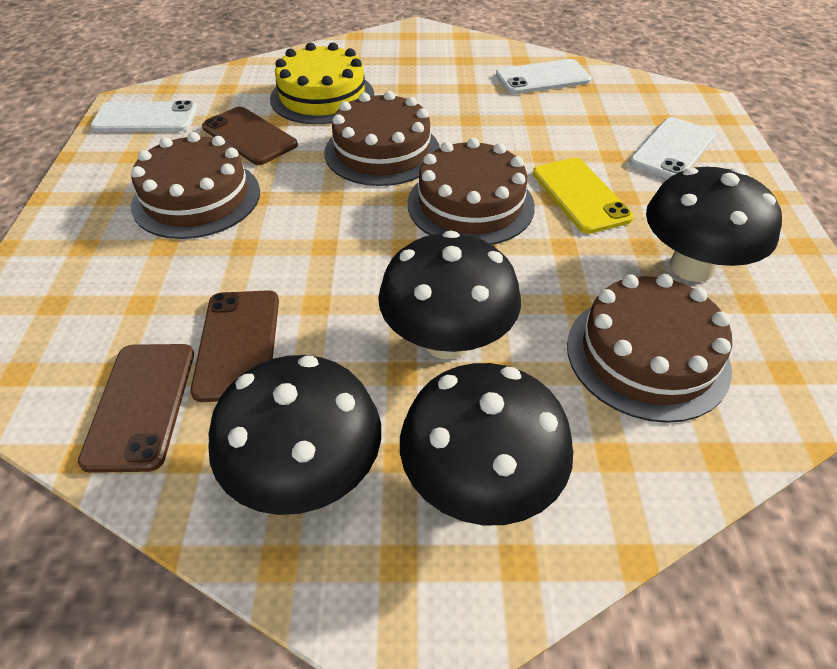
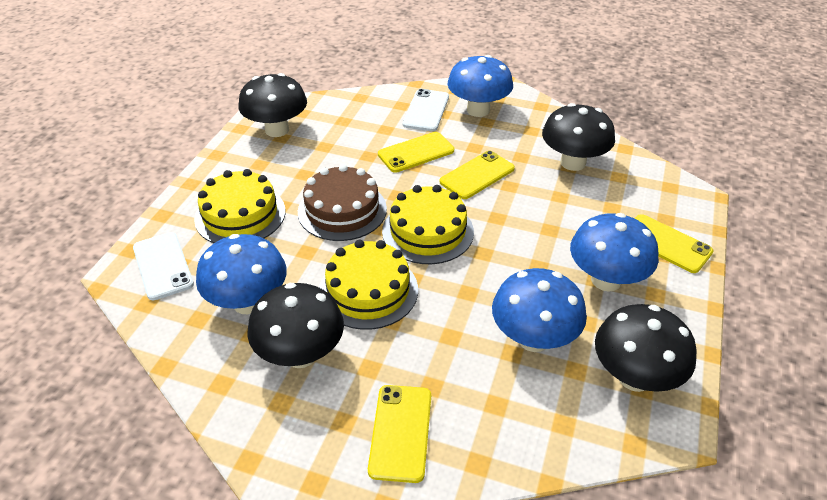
blue mushroom: 0 -> 4
brown cake: 4 -> 1
brown phone: 3 -> 0
white phone: 3 -> 2
yellow cake: 1 -> 3
yellow phone: 1 -> 4

